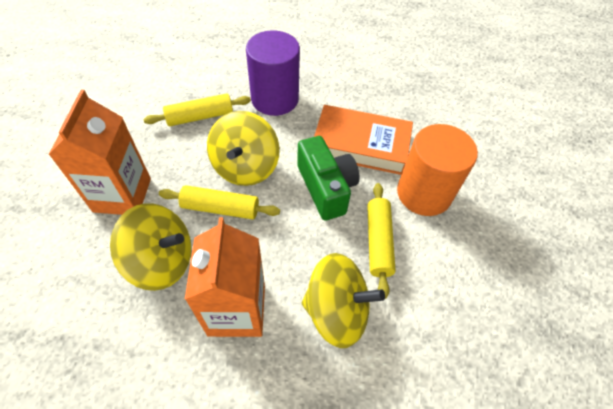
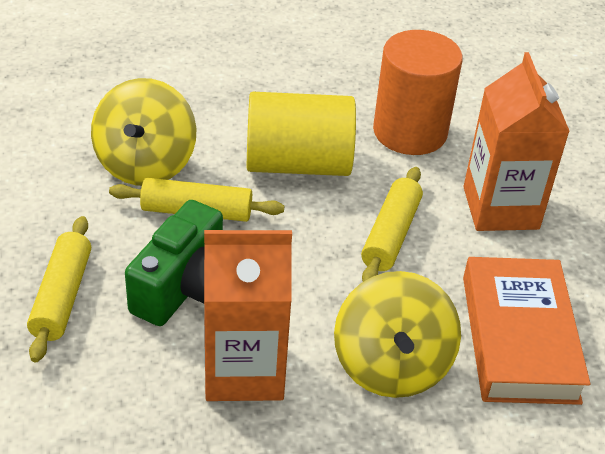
purple cylinder: 1 -> 0
yellow cylinder: 0 -> 1
yellow spinning top: 3 -> 2

